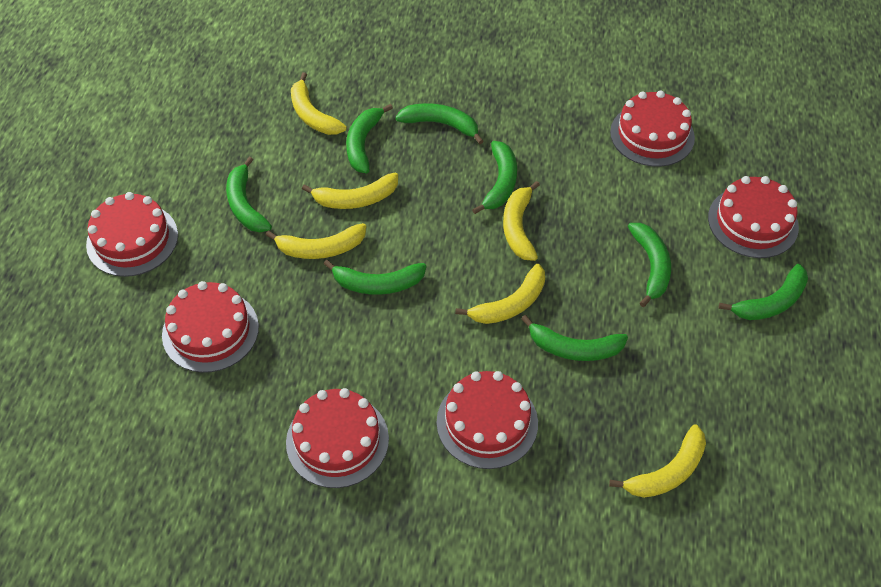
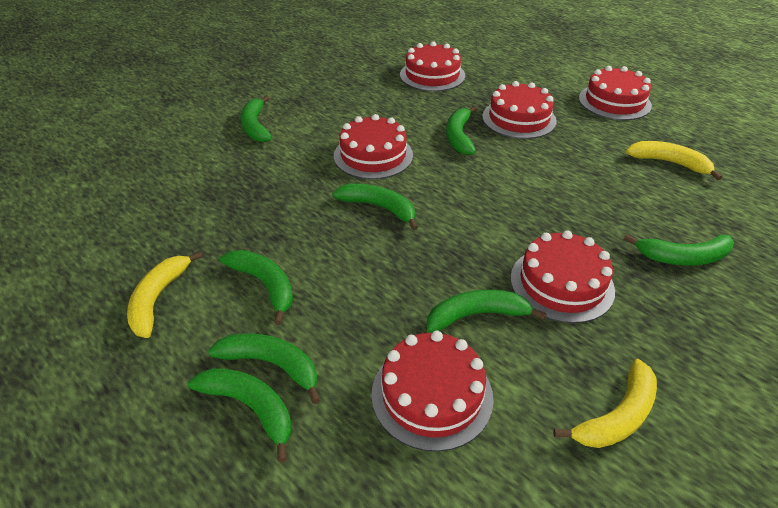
yellow banana: 6 -> 3

